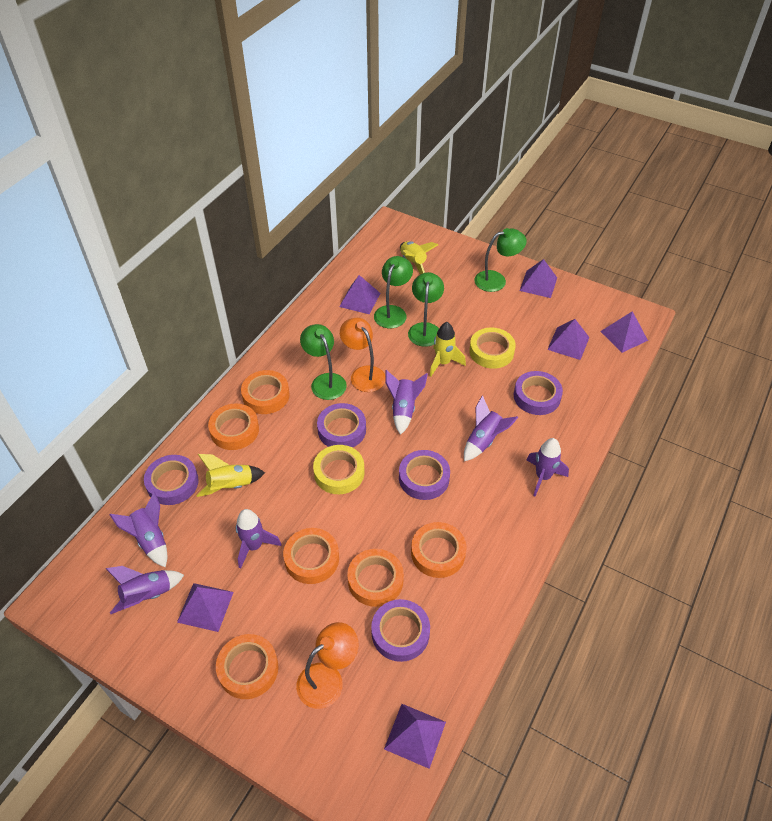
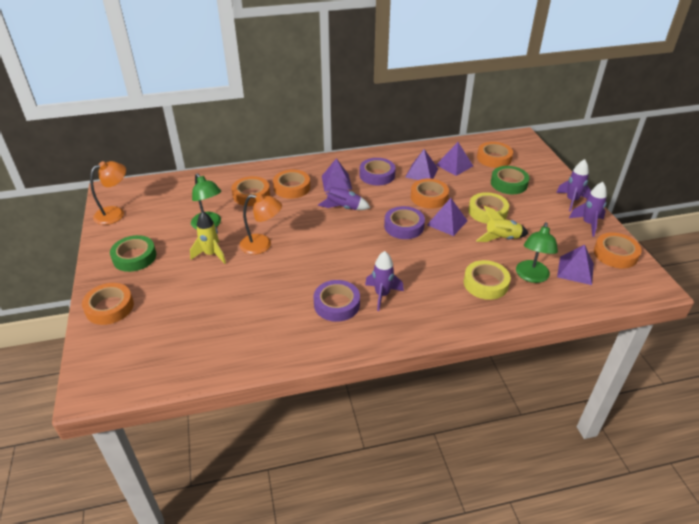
green lamp: 4 -> 2
green tape: 0 -> 2
purple pyramid: 6 -> 5
purple rocket: 6 -> 4
purple tape: 5 -> 3
yellow rocket: 3 -> 2

